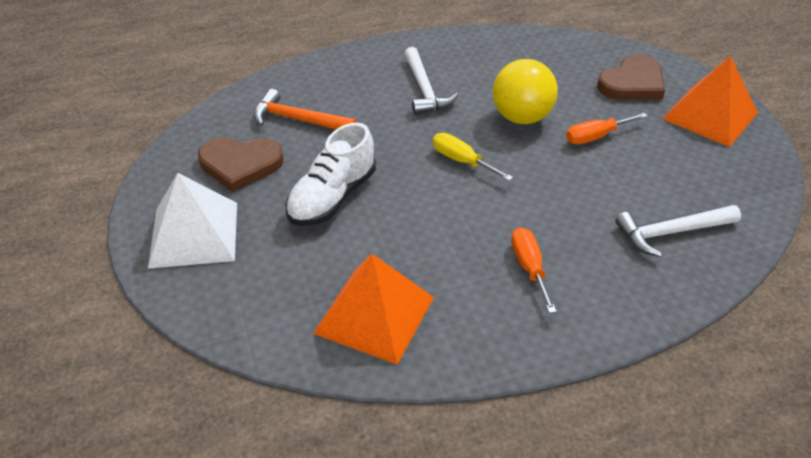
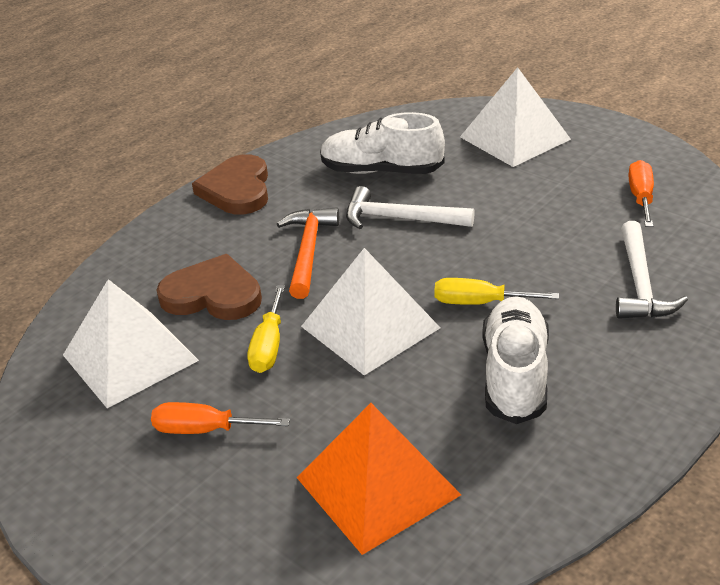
orange pyramid: 2 -> 1
white pyramid: 1 -> 3
white shoe: 1 -> 2
yellow ball: 1 -> 0
yellow screwdriver: 1 -> 2

